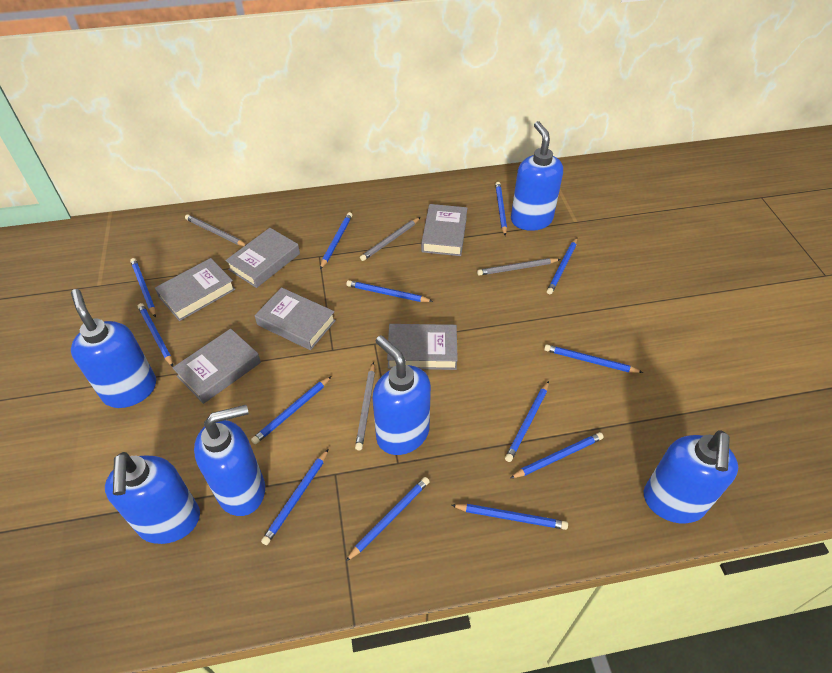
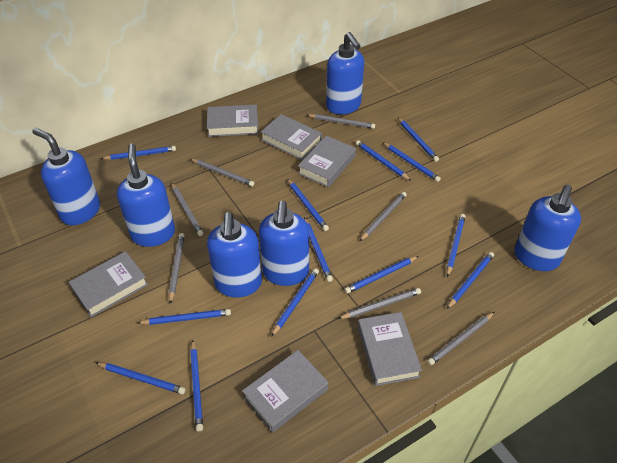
grey pencil: 4 -> 7

